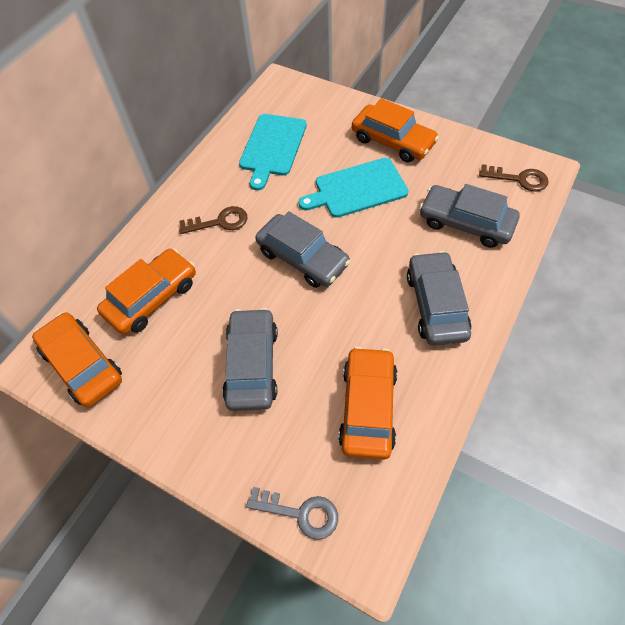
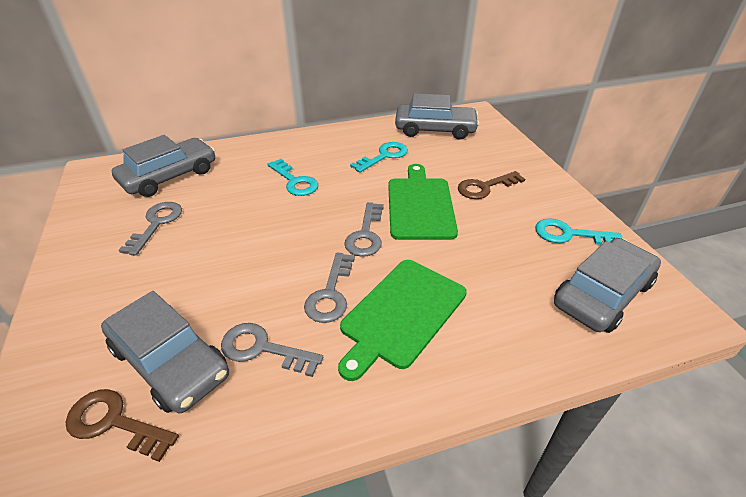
green cutting board: 0 -> 2
grey key: 1 -> 4
orange car: 4 -> 0
turquoise cutting board: 2 -> 0
turquoise key: 0 -> 3

